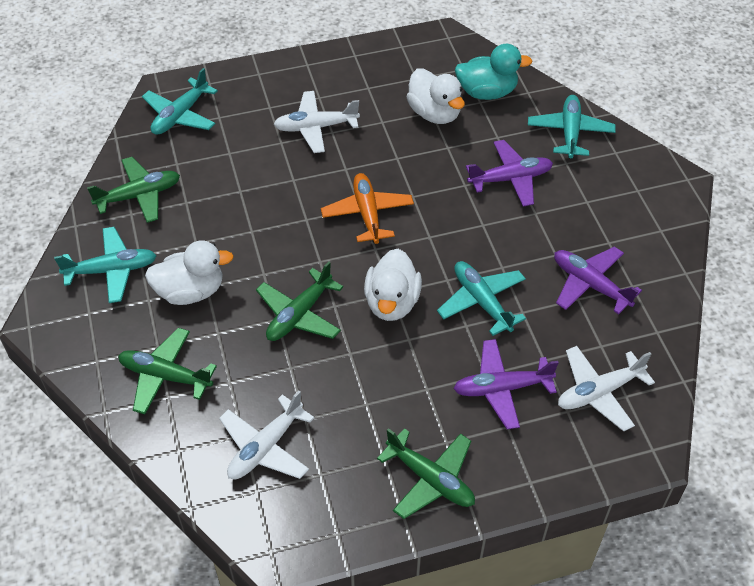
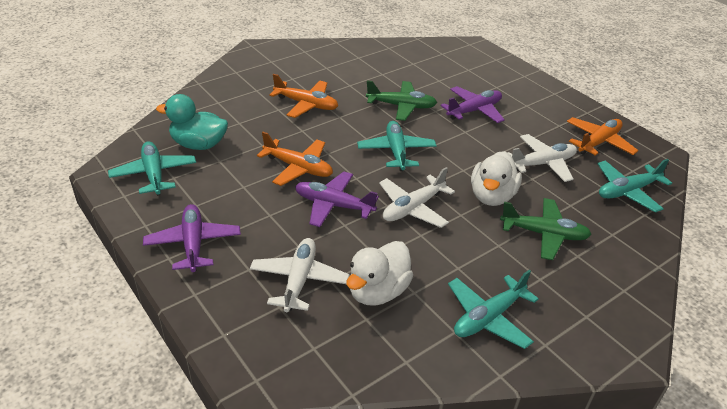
green plane: 4 -> 2
orange plane: 1 -> 3
white duck: 3 -> 2

